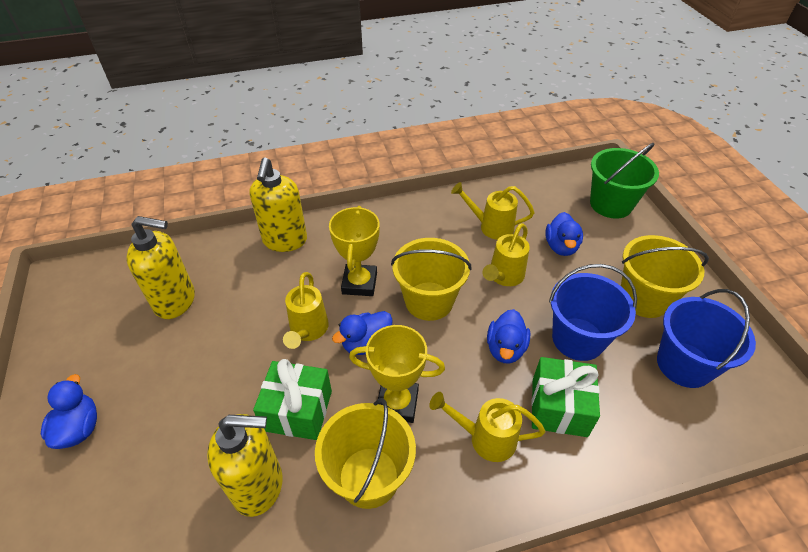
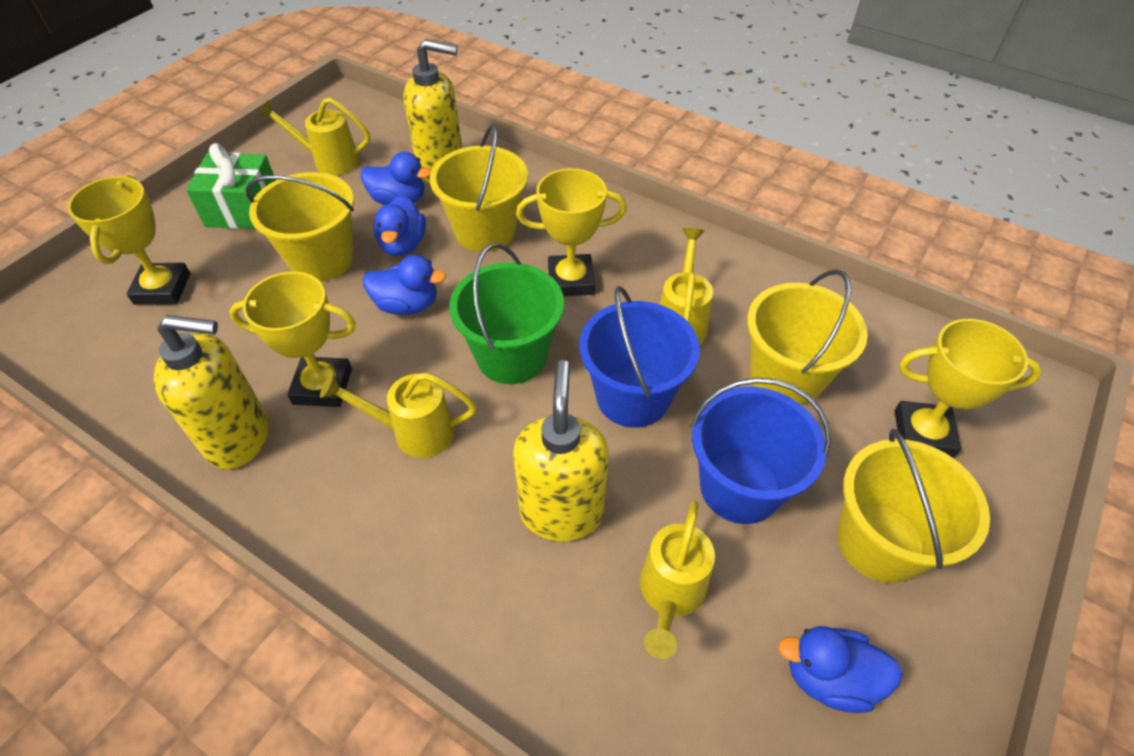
green gift: 2 -> 1
yellow bucket: 3 -> 4
yellow trophy: 2 -> 4

